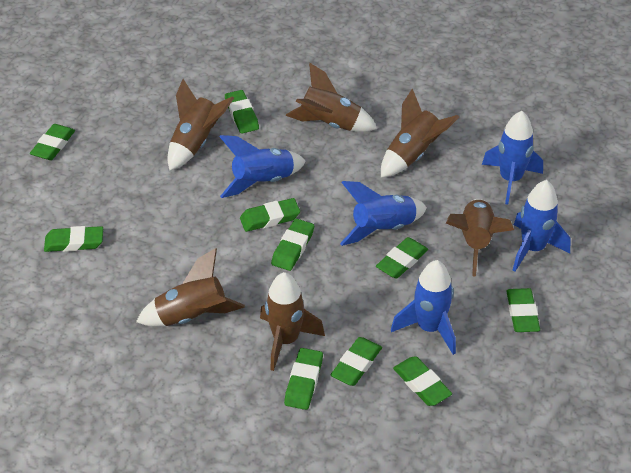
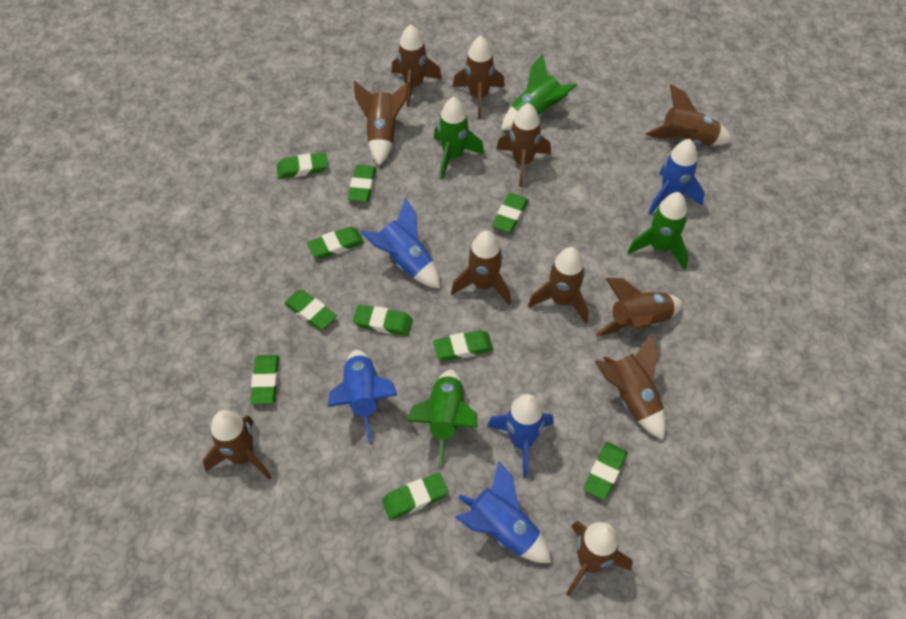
brown rocket: 6 -> 11
green rocket: 0 -> 4

